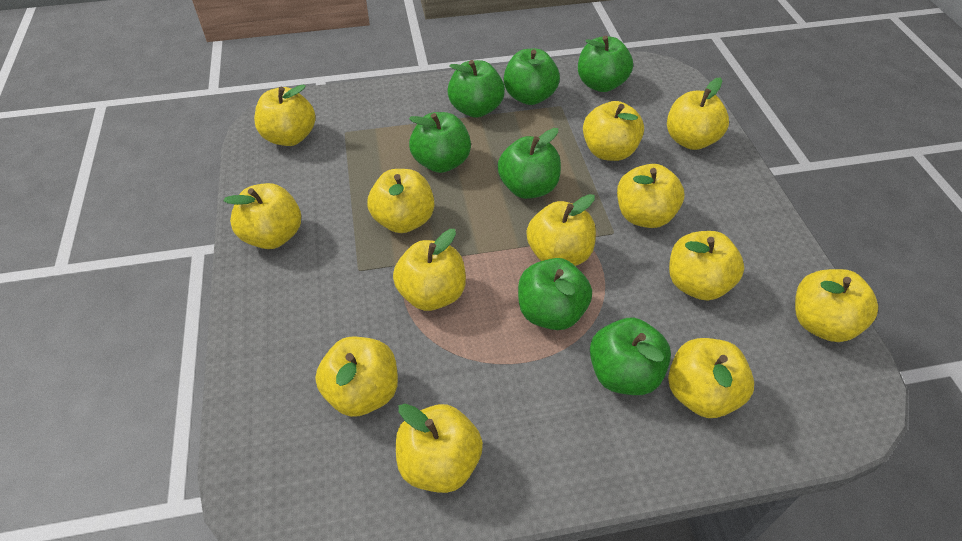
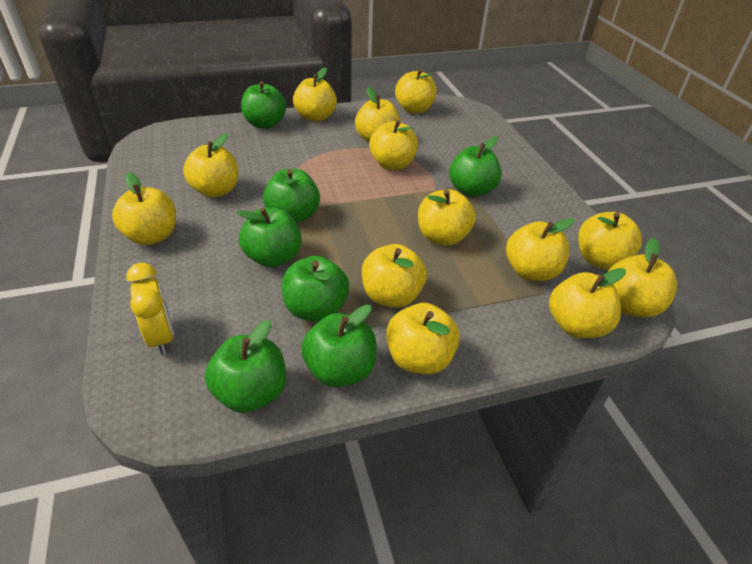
yellow clock: 0 -> 1

